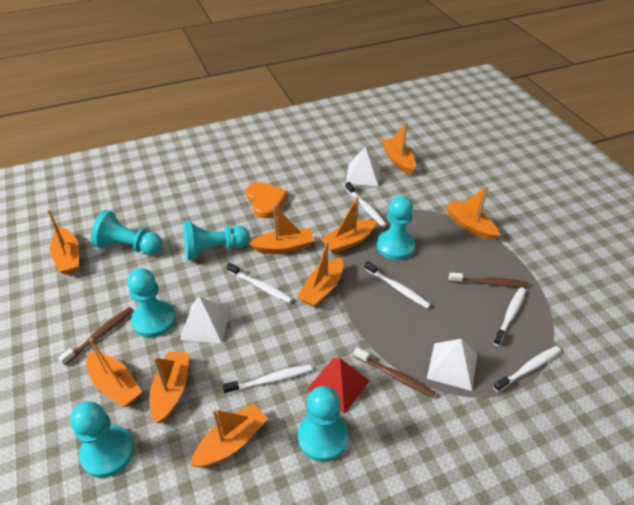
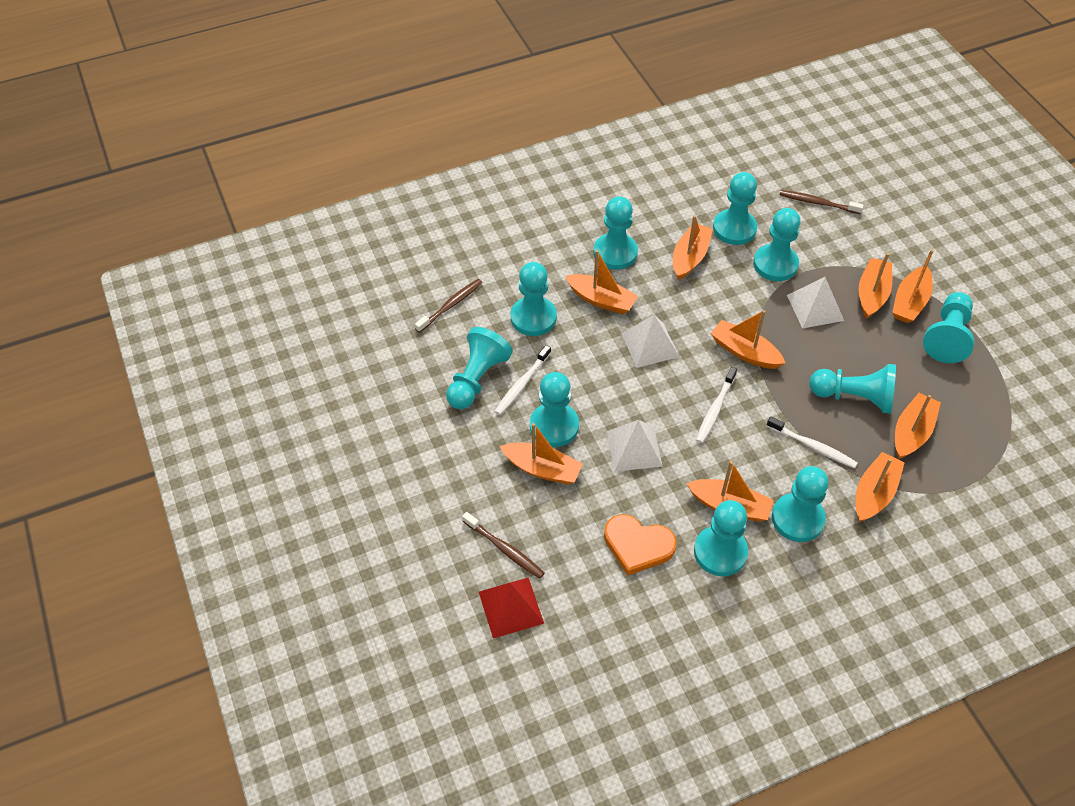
turquoise pawn: 6 -> 10
white toothbrush: 6 -> 3

